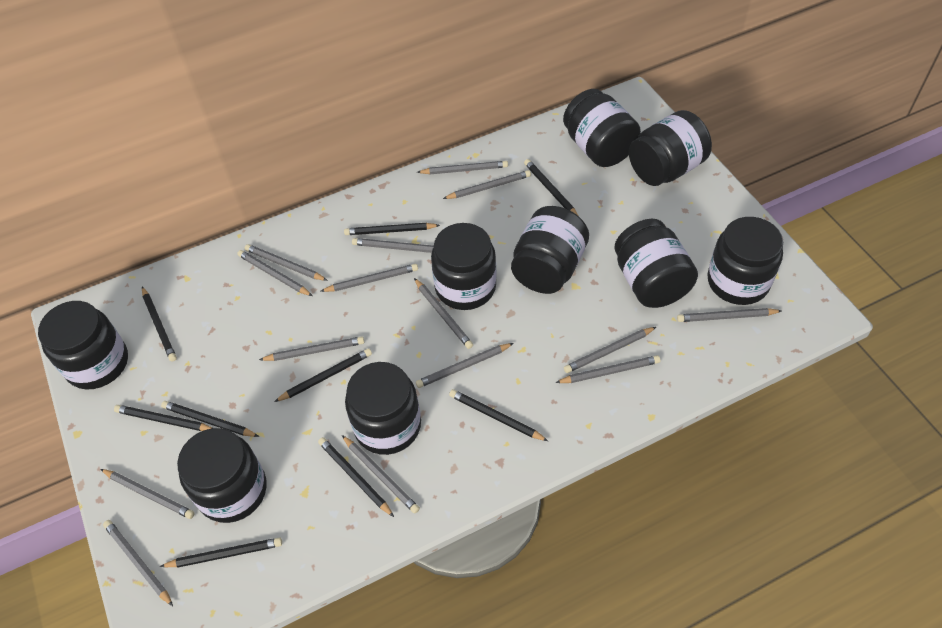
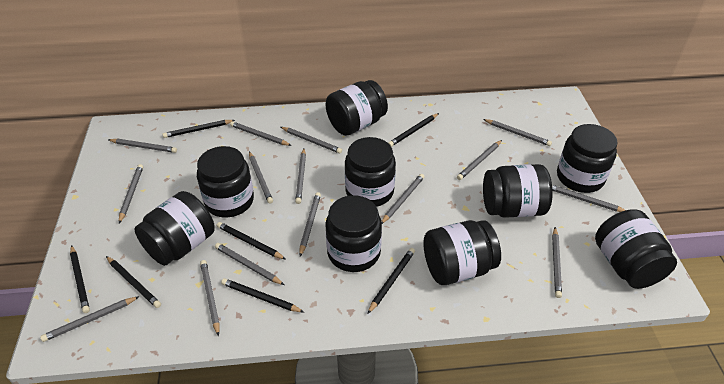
black pencil: 9 -> 7

